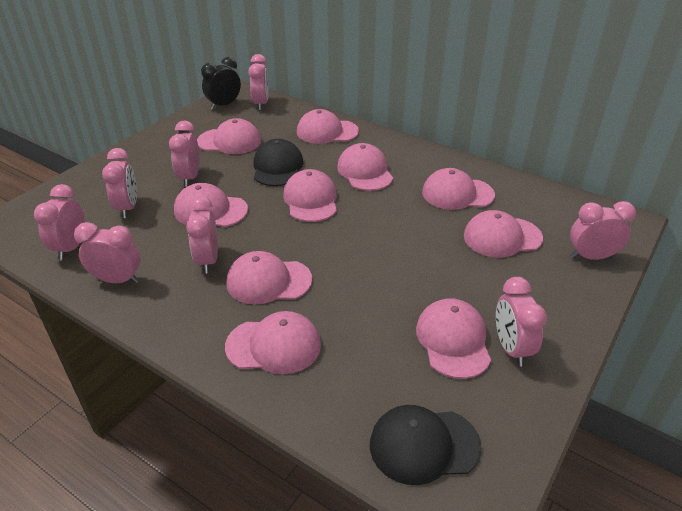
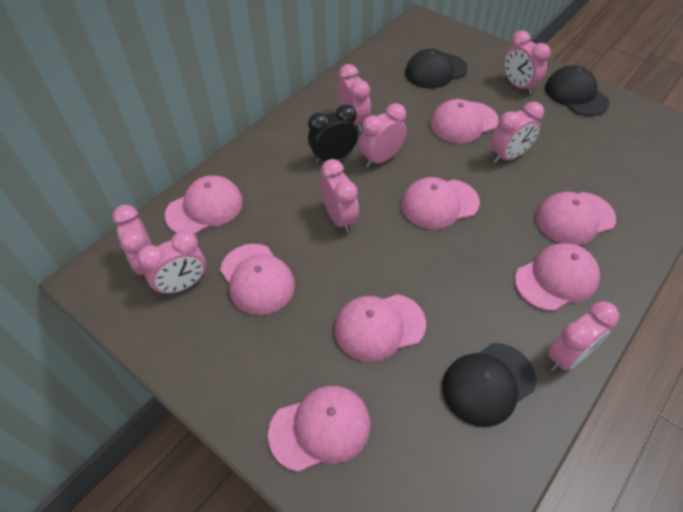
black cap: 2 -> 3
pink cap: 10 -> 8

